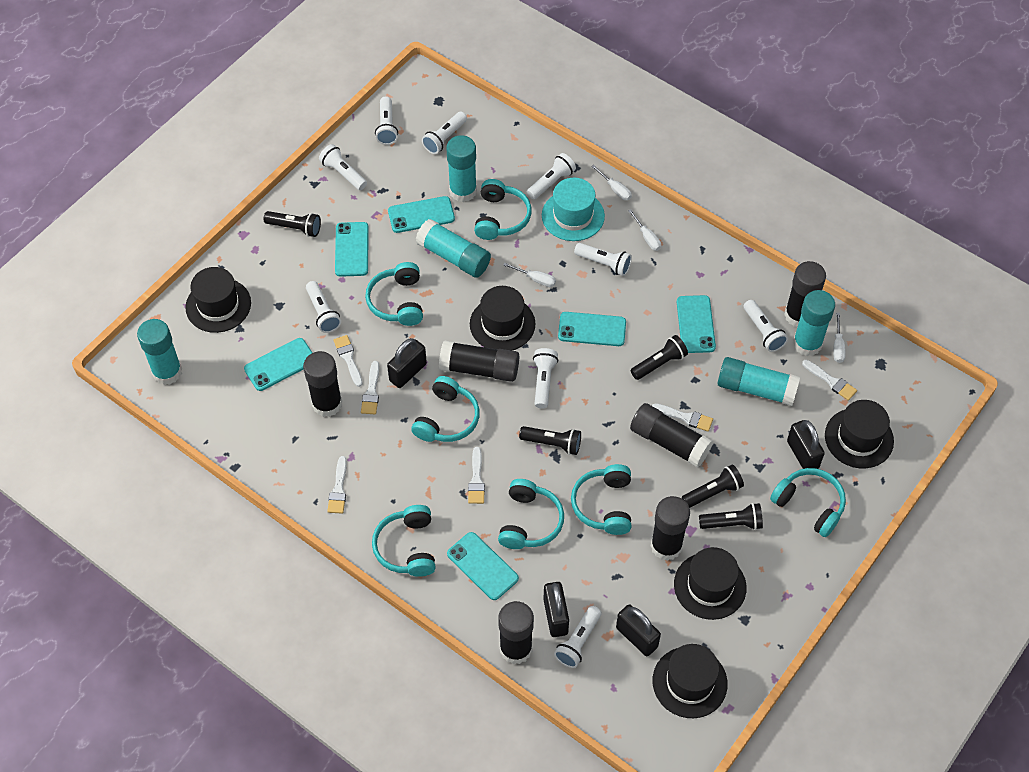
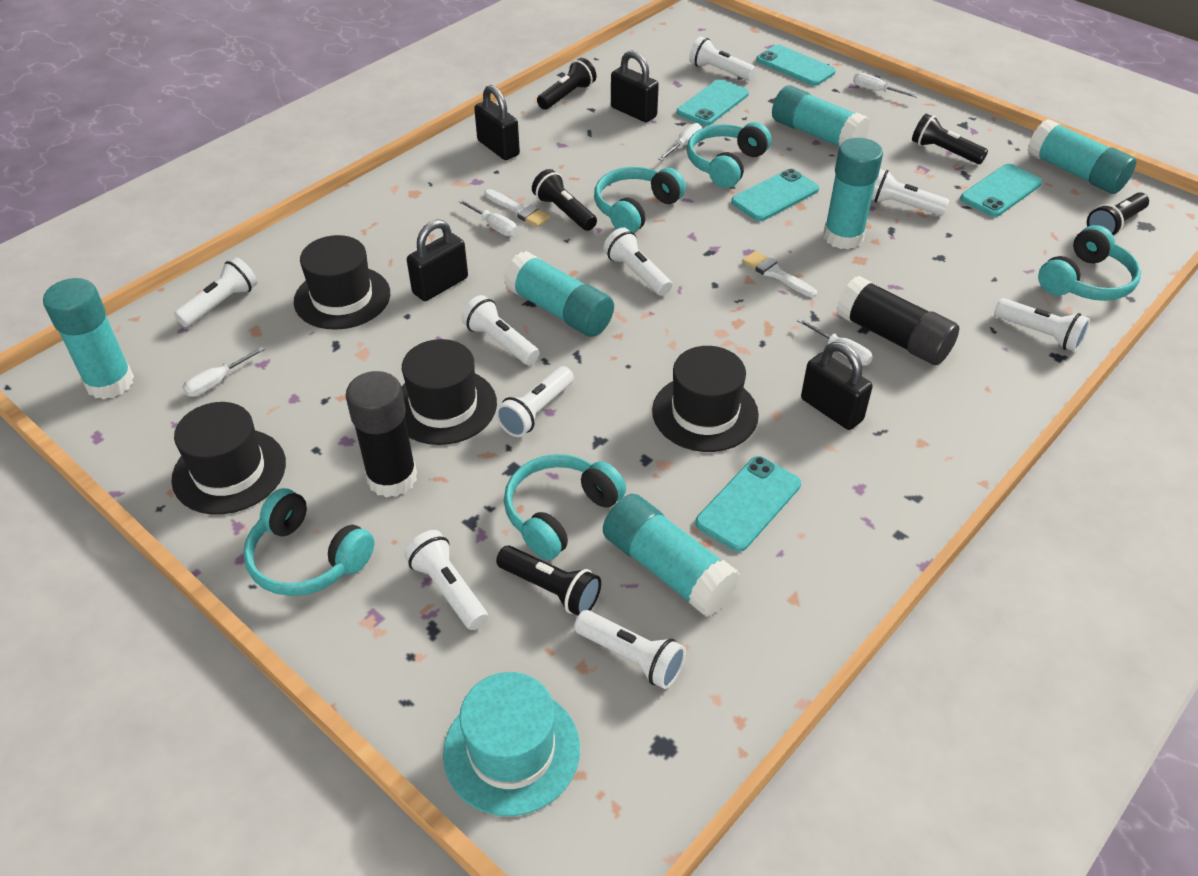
black glue stick: 6 -> 2
black hat: 5 -> 4
turquoise glue stick: 5 -> 6
turquoise headphones: 7 -> 5
turquoise phone: 6 -> 5
white brush: 6 -> 2
white screwdriver: 4 -> 5

